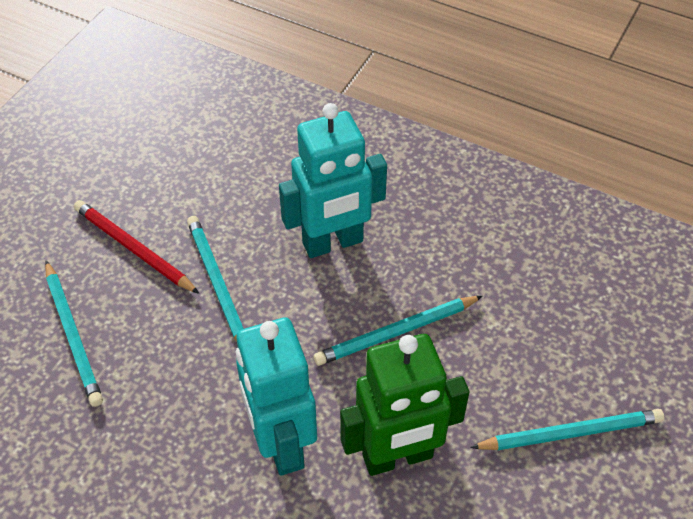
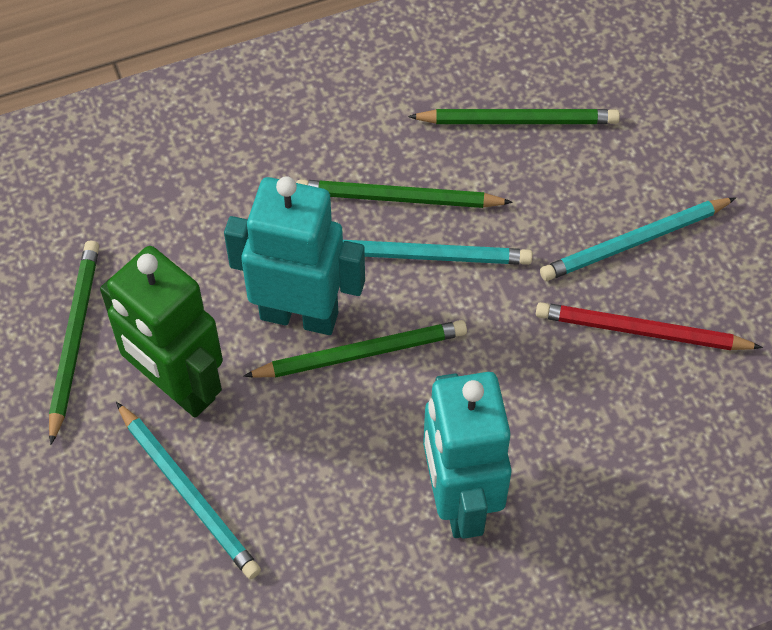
green pencil: 0 -> 4
turquoise pencil: 4 -> 3

